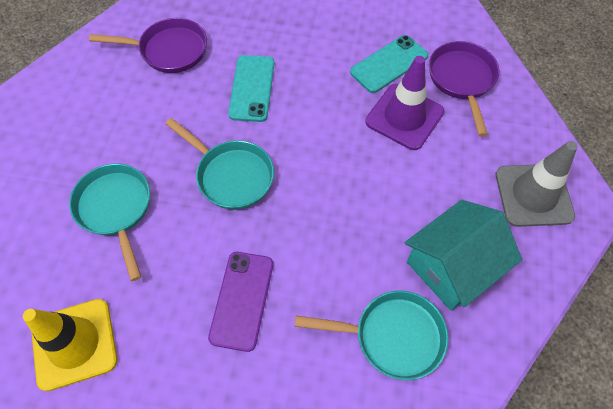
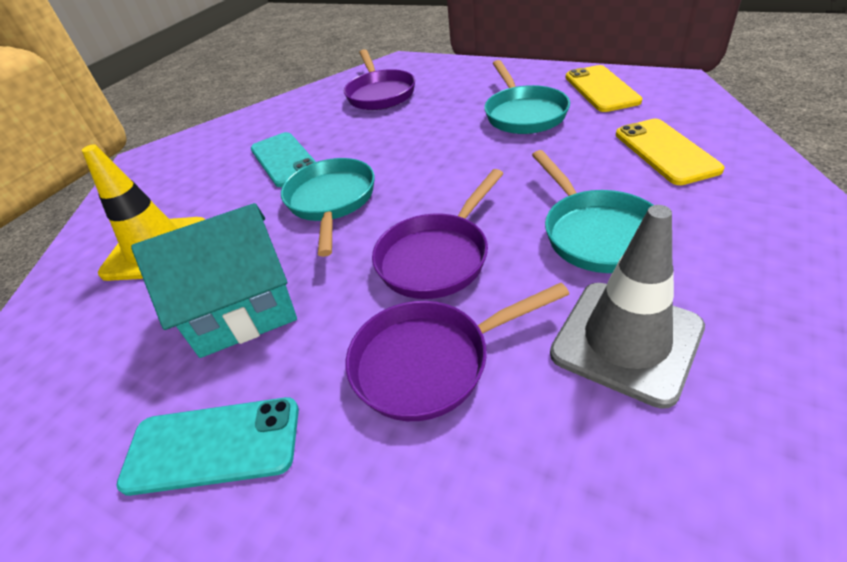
purple pan: 2 -> 3
purple phone: 1 -> 0
purple traffic cone: 1 -> 0
yellow phone: 0 -> 2

